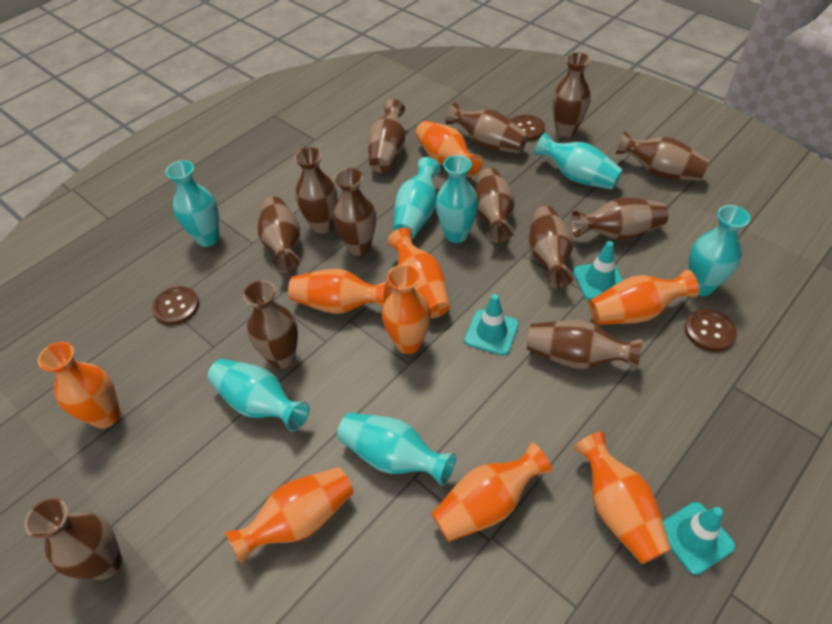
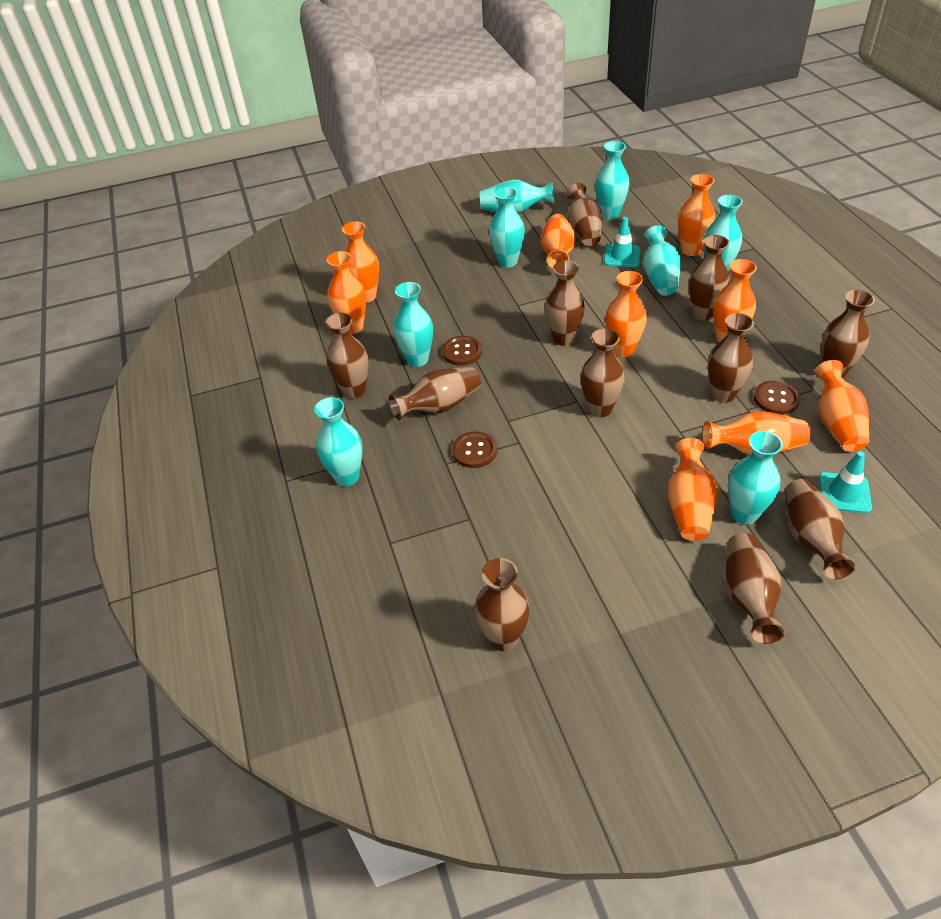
brown vase: 13 -> 11
turquoise traffic cone: 3 -> 2
turquoise vase: 7 -> 8

